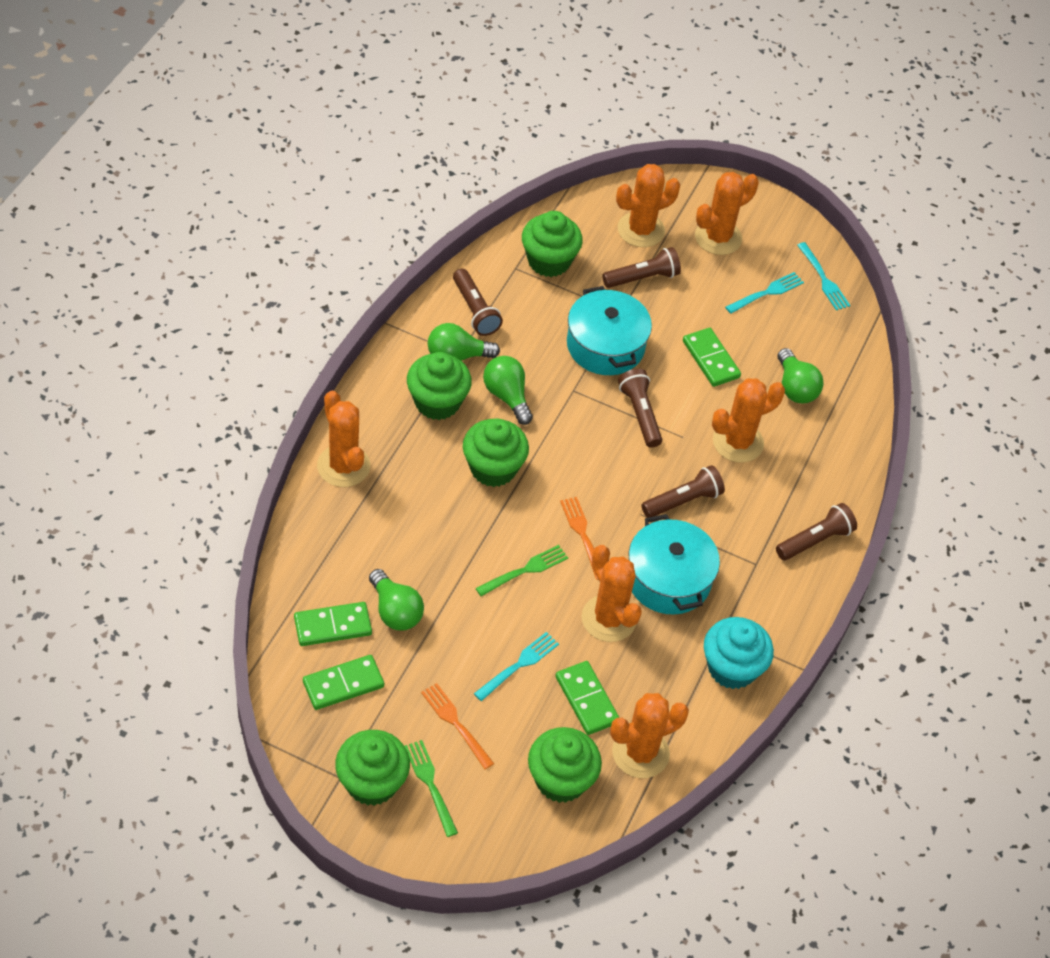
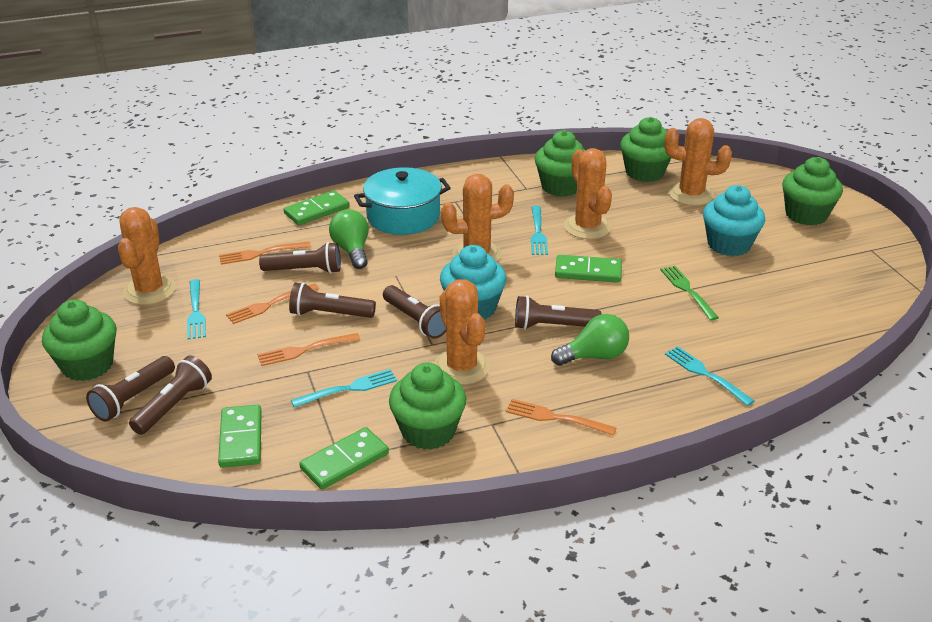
brown flashlight: 5 -> 6
green fork: 2 -> 1
green light bulb: 4 -> 2
orange cactus: 6 -> 5
orange fork: 2 -> 4
turquoise cupcake: 1 -> 2
turquoise fork: 3 -> 4
turquoise pot: 2 -> 1

